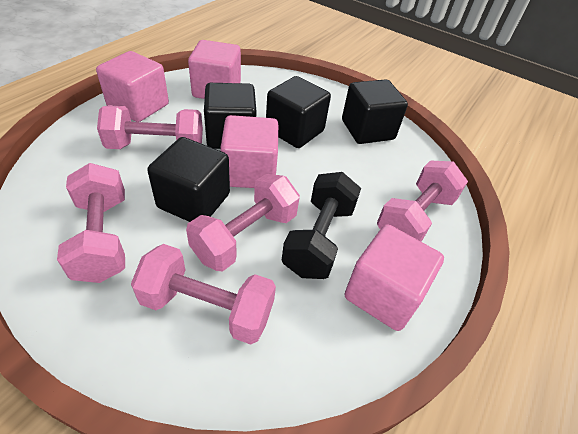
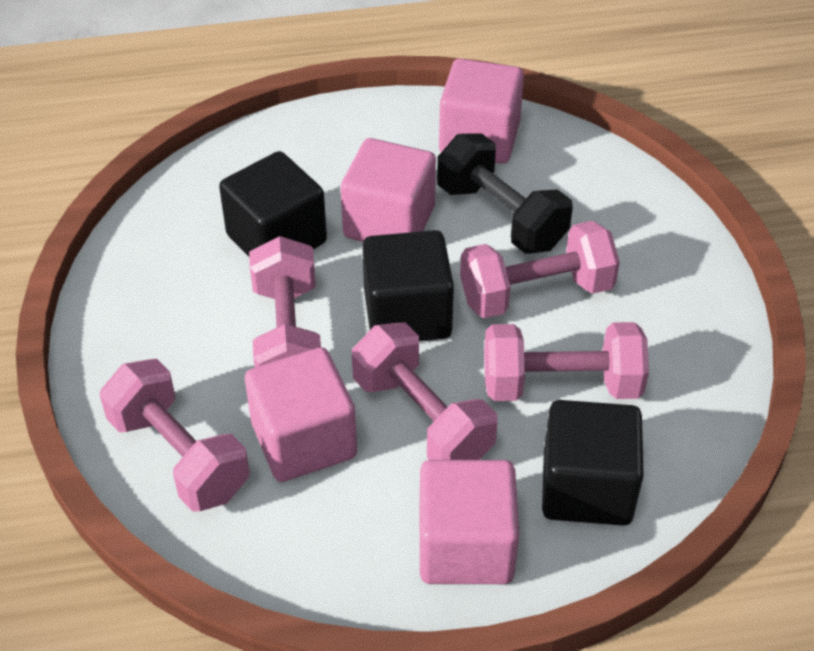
black cube: 4 -> 3

